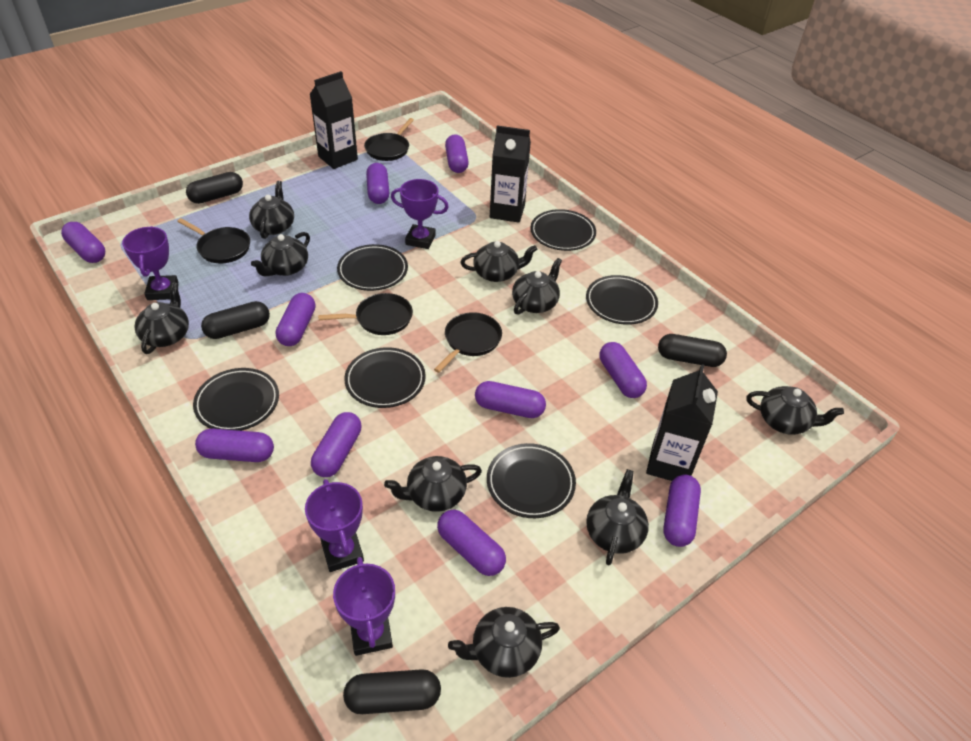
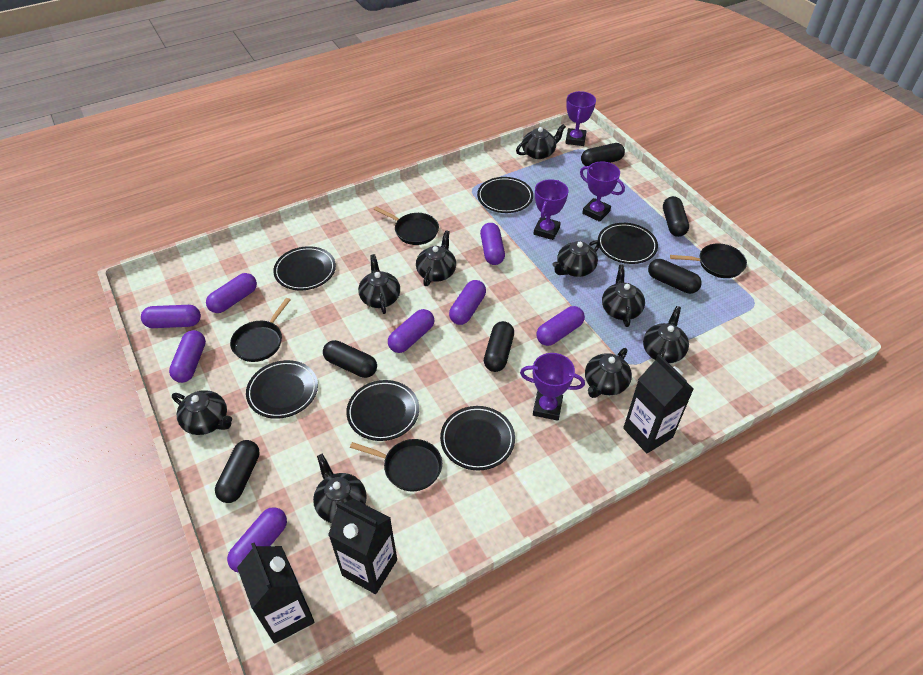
black capsule: 4 -> 6
purple capsule: 10 -> 8

